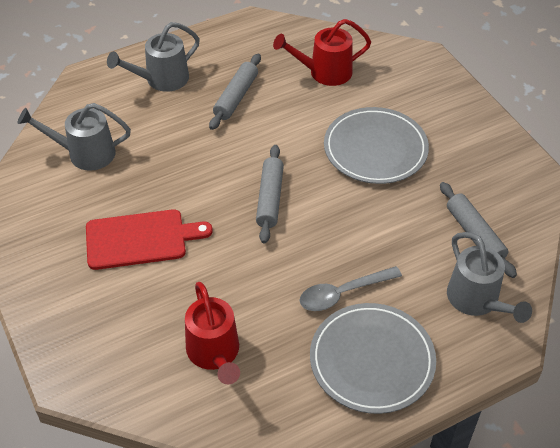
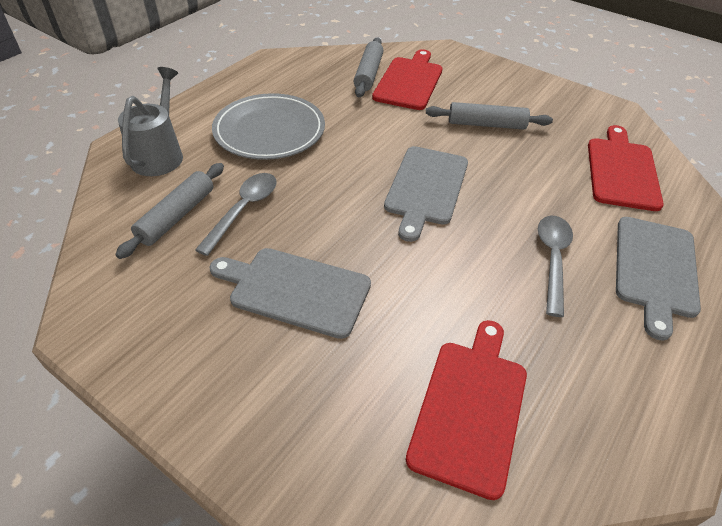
grey cutting board: 0 -> 3
grey plate: 2 -> 1
grey spoon: 1 -> 2
grey watering can: 3 -> 1
red cutting board: 1 -> 3
red watering can: 2 -> 0

